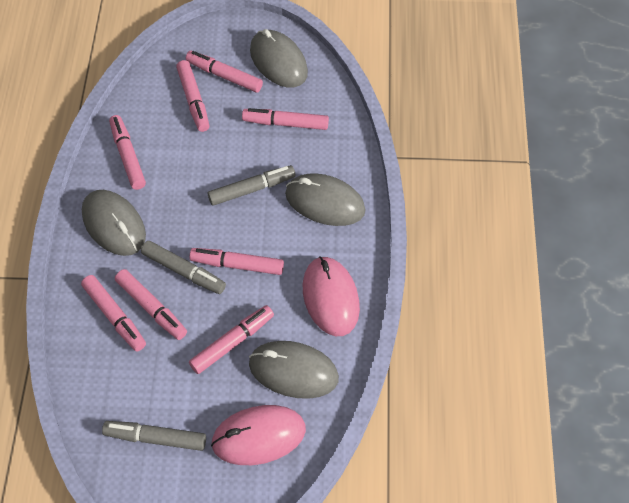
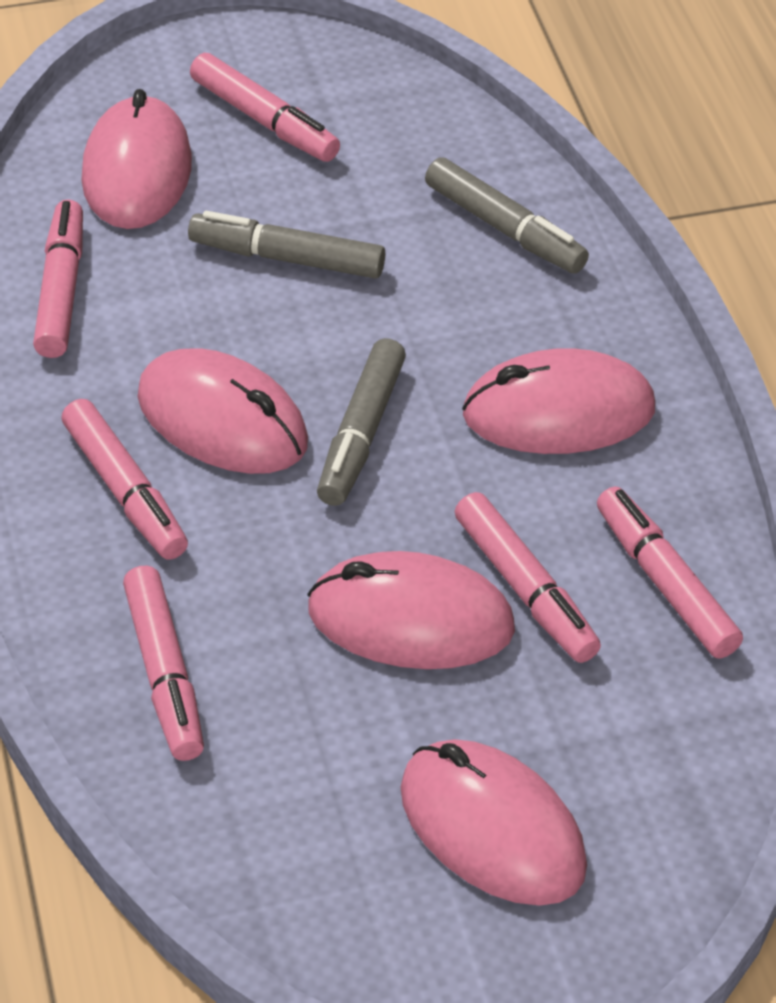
grey mouse: 4 -> 0
pink marker: 8 -> 6
pink mouse: 2 -> 5

